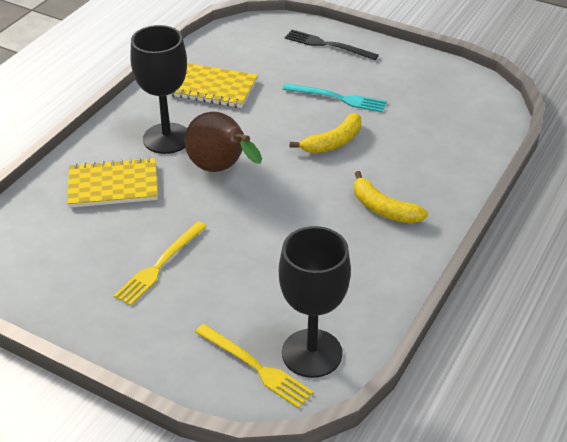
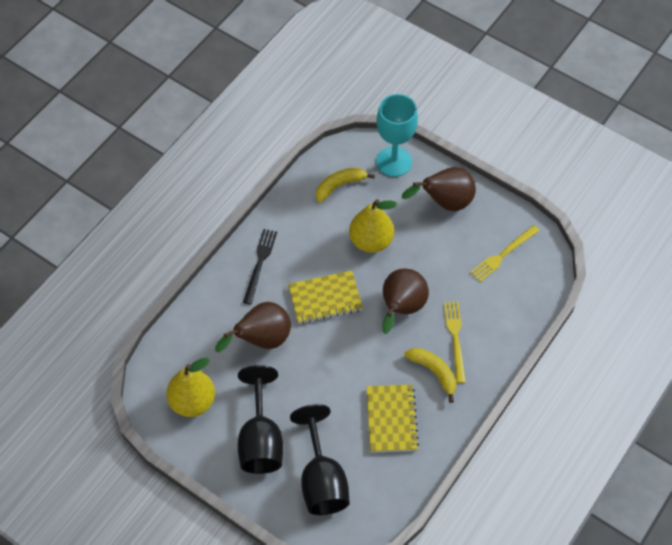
brown pear: 1 -> 3
turquoise fork: 1 -> 0
turquoise goblet: 0 -> 1
yellow pear: 0 -> 2

